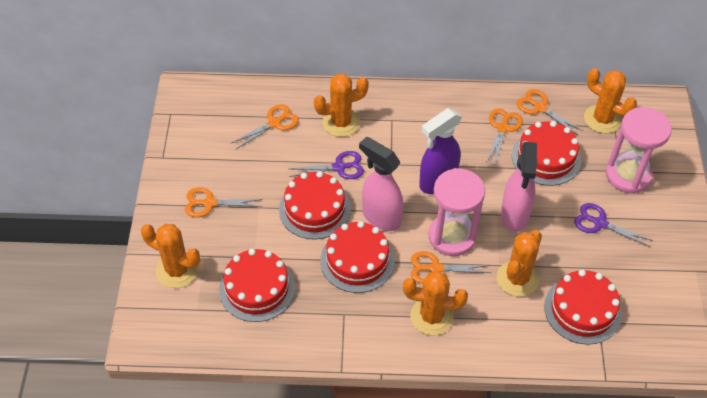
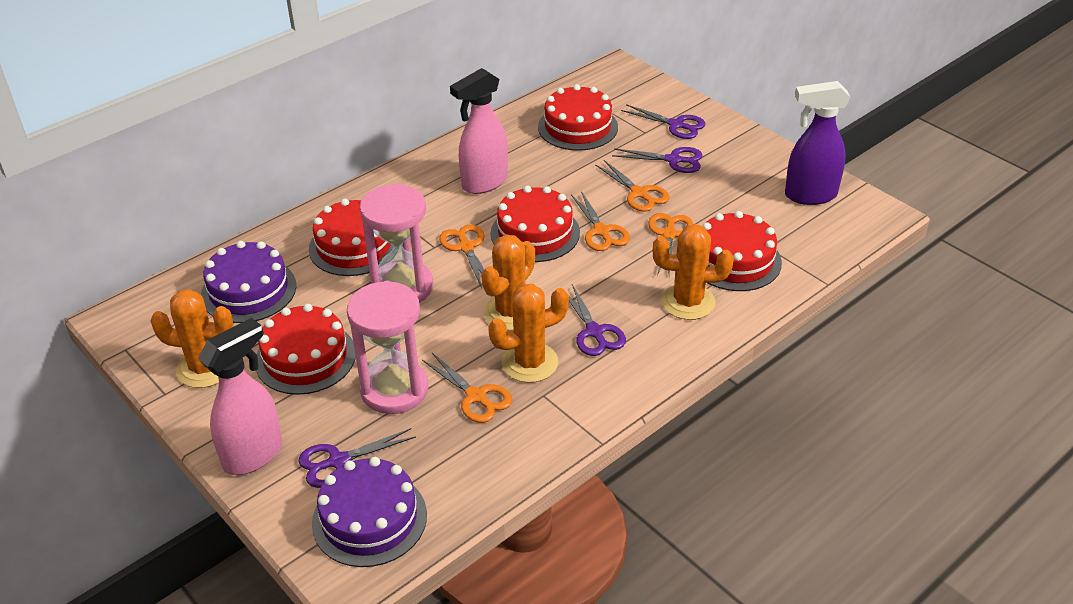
orange cactus: 5 -> 4
purple cake: 0 -> 2
purple scissors: 2 -> 4

